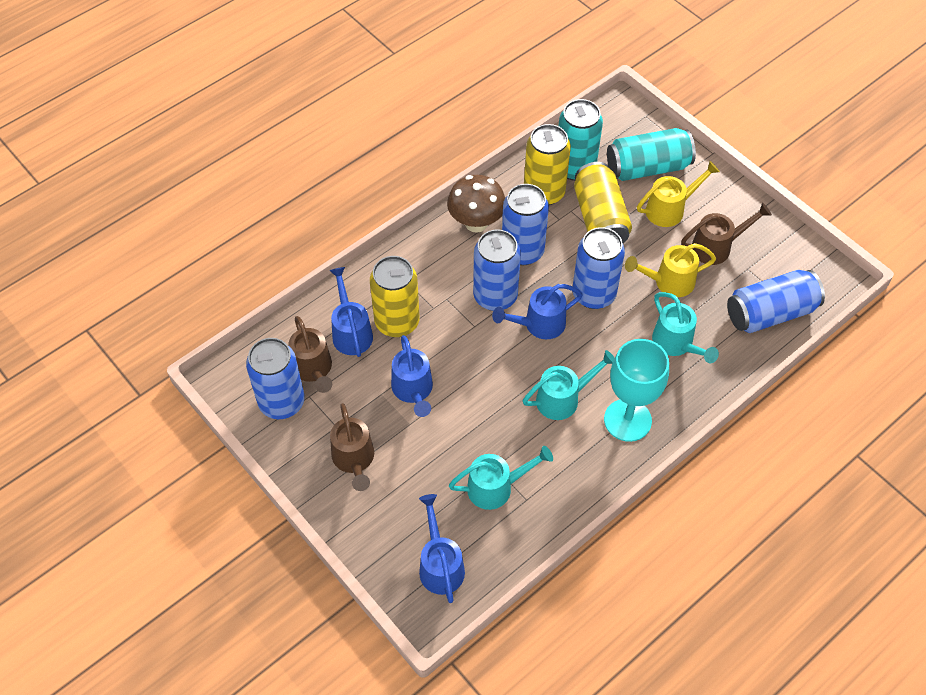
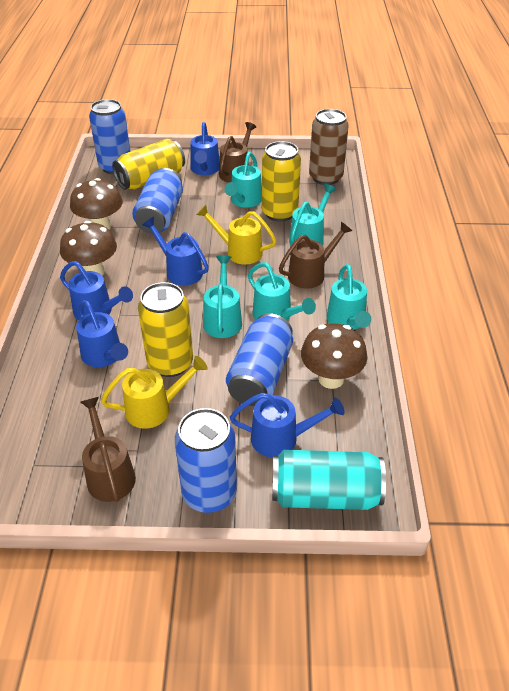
blue can: 5 -> 4
blue watering can: 4 -> 5
brown can: 0 -> 1
brown mushroom: 1 -> 3
turquoise can: 2 -> 1
turquoise goblet: 1 -> 0
turquoise watering can: 3 -> 5

